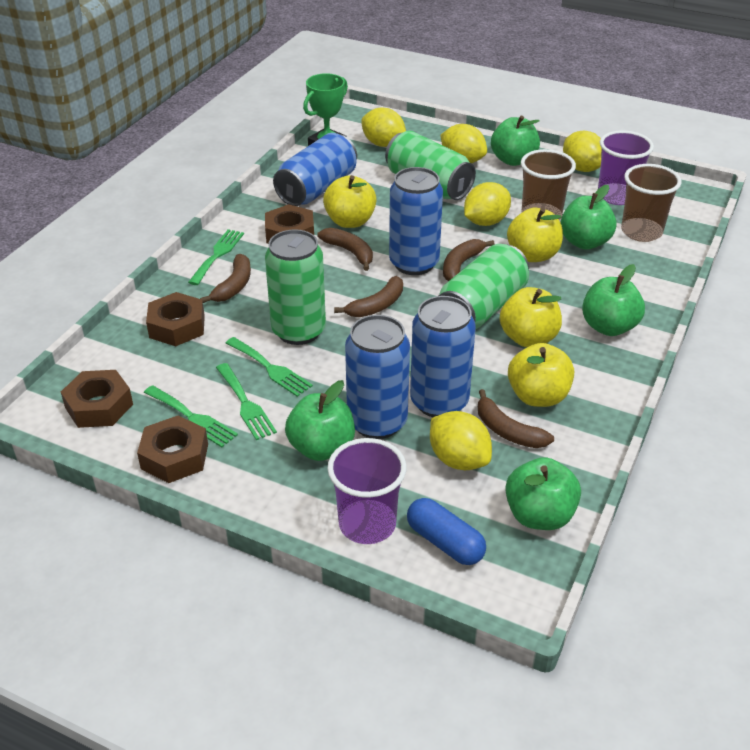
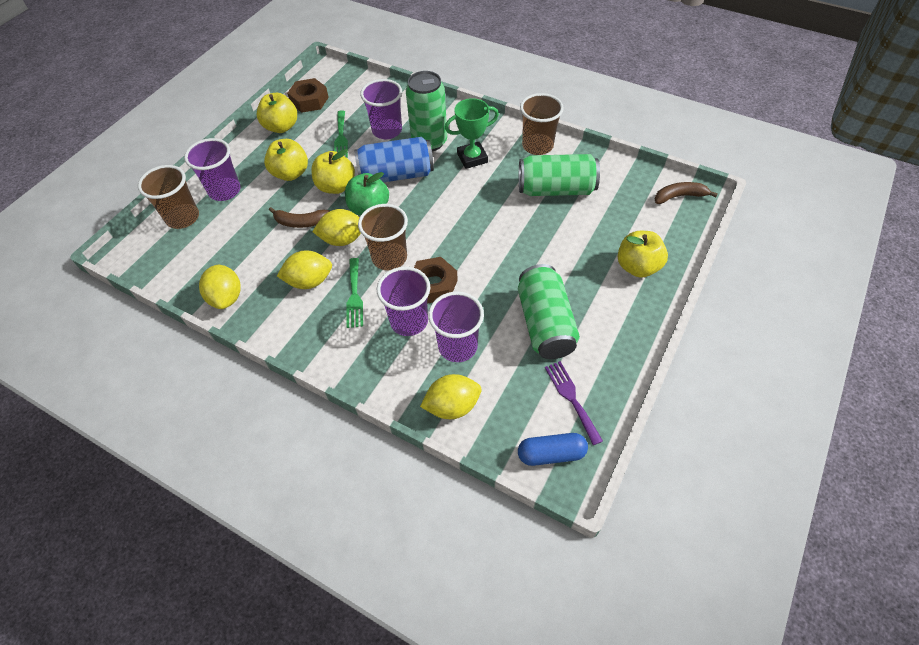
blue can: 4 -> 1
brown banana: 5 -> 2
brown cup: 2 -> 3
brown nut: 4 -> 2
green apple: 5 -> 1
green fork: 4 -> 2
purple cup: 2 -> 4
purple fork: 0 -> 1
yellow lemon: 5 -> 4

